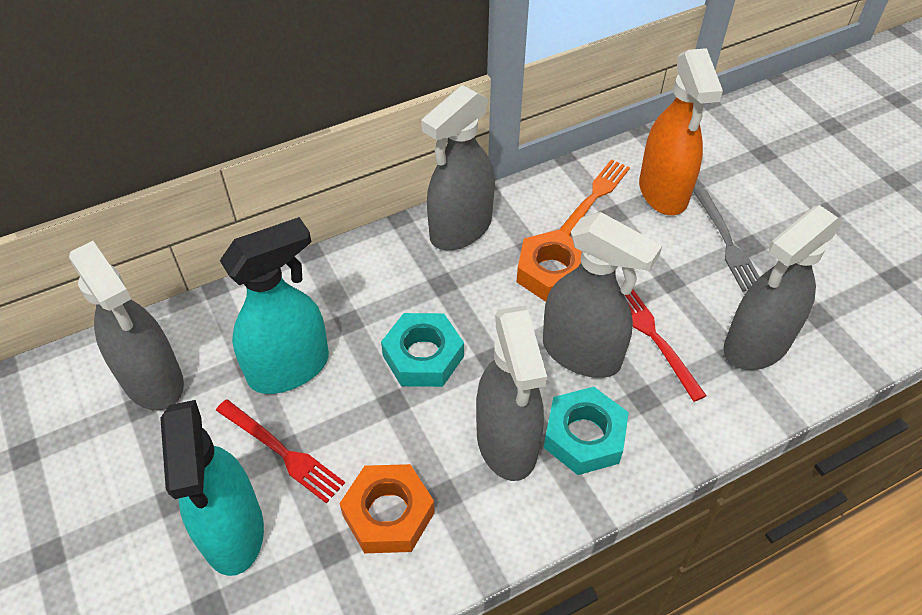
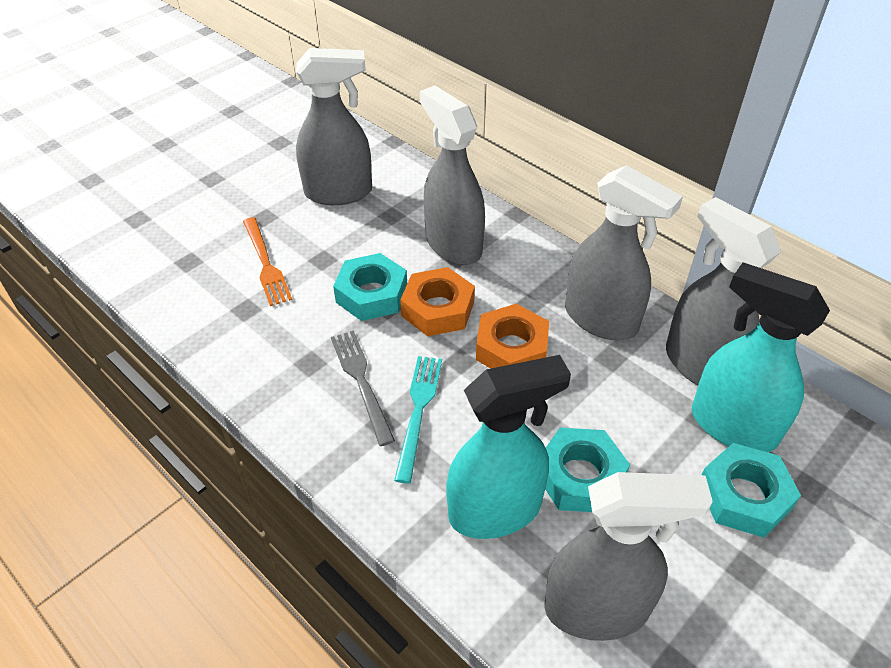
orange spray bottle: 1 -> 0
red fork: 2 -> 0
turquoise fork: 0 -> 1
turquoise nut: 2 -> 3

